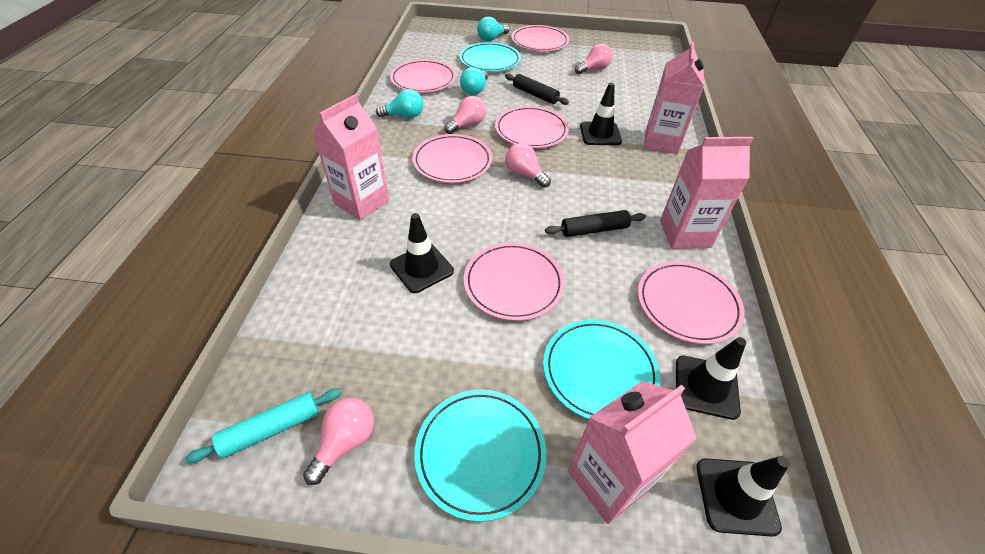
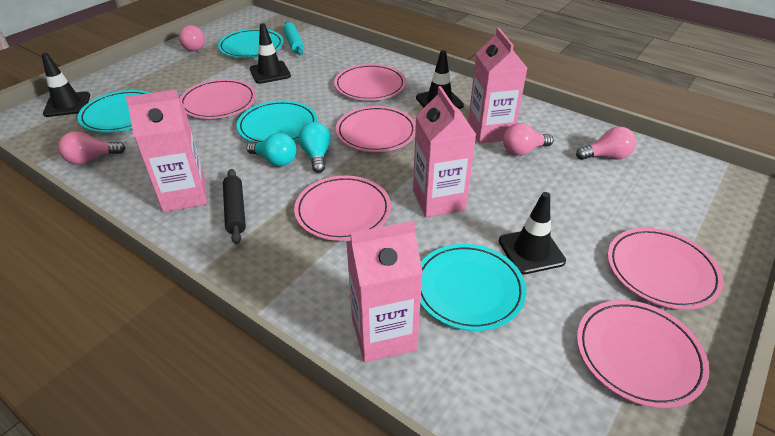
black rolling pin: 2 -> 1
turquoise light bulb: 3 -> 2
turquoise plate: 3 -> 4

